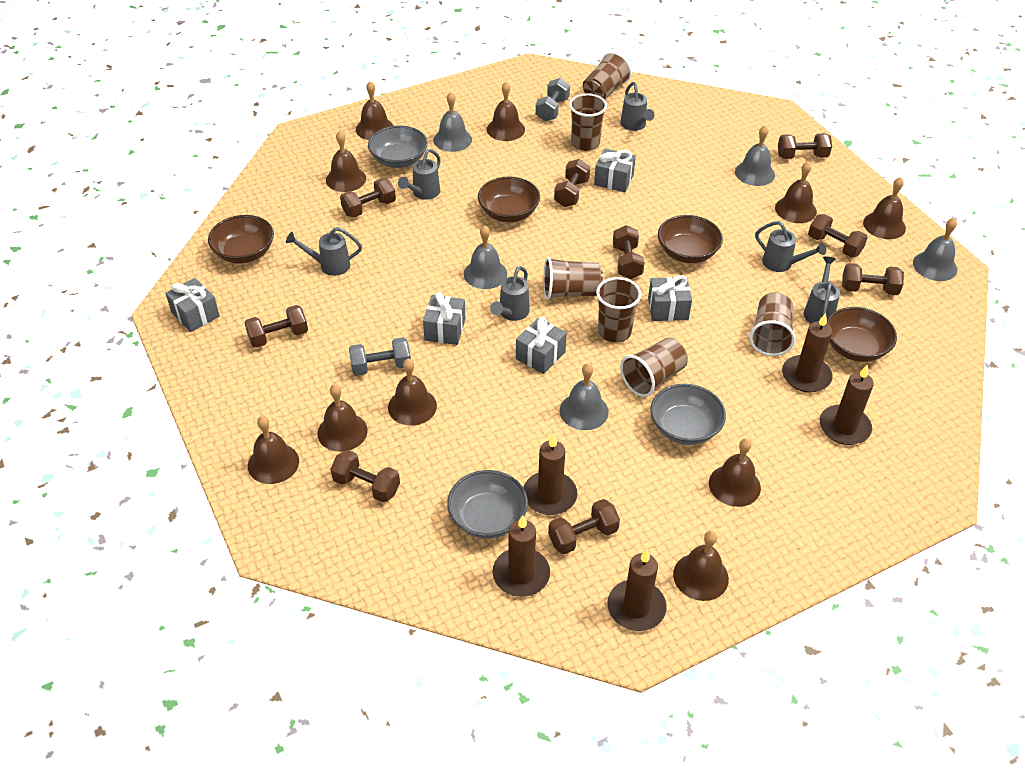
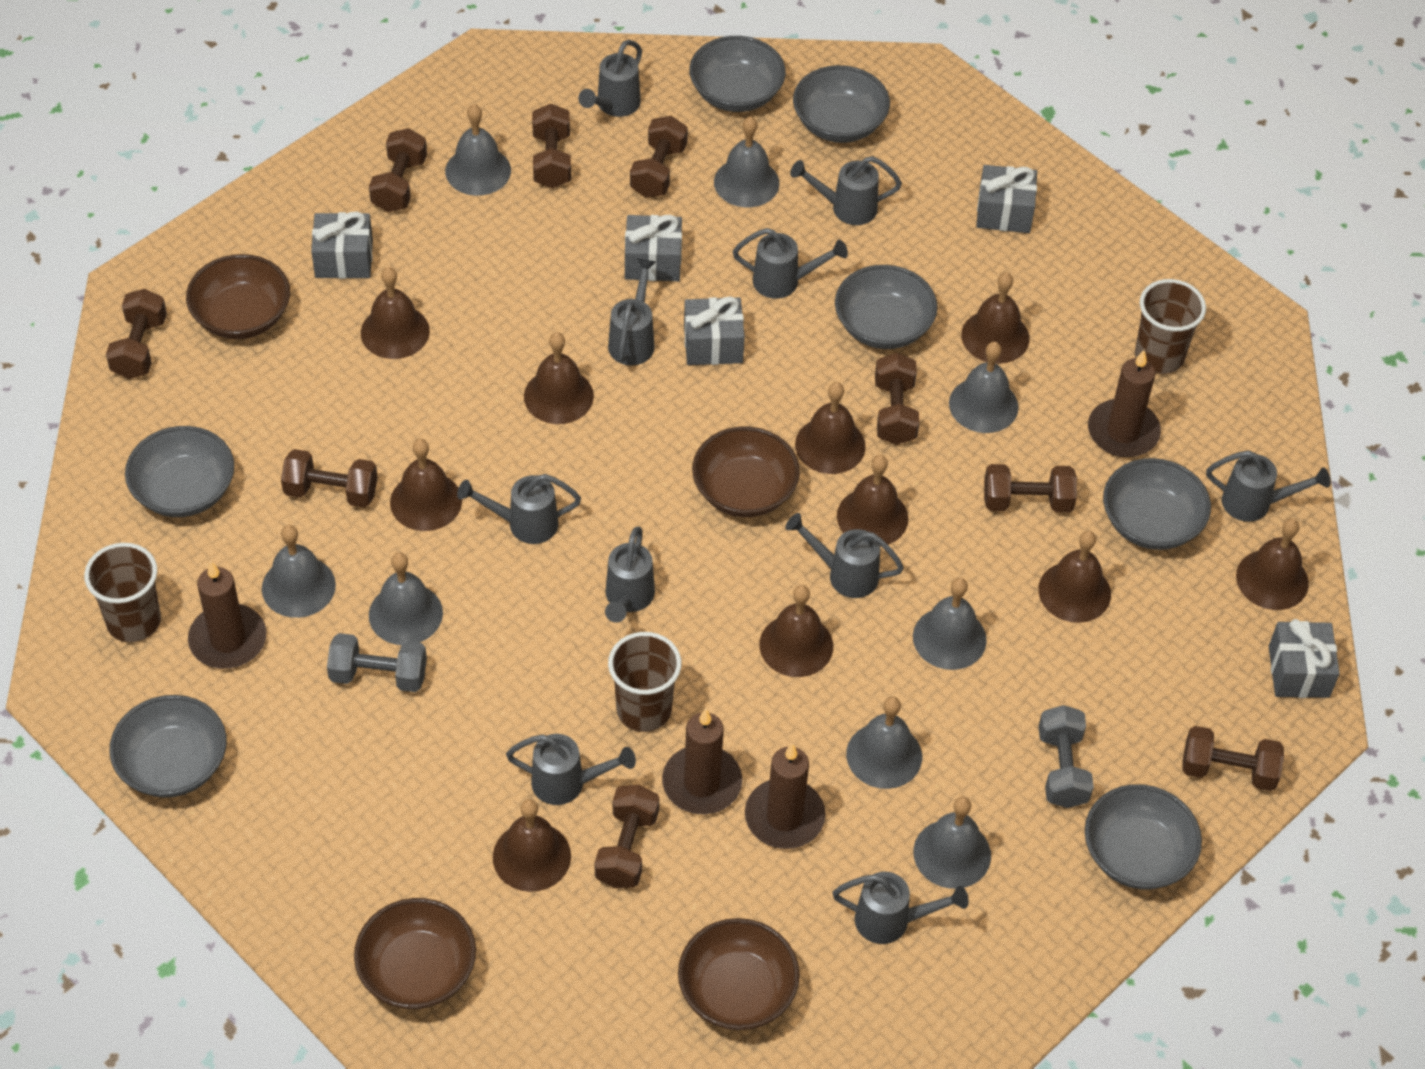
brown candle: 5 -> 4
brown cup: 6 -> 3
grey bell: 5 -> 8
grey bowl: 3 -> 7
grey watering can: 6 -> 10

